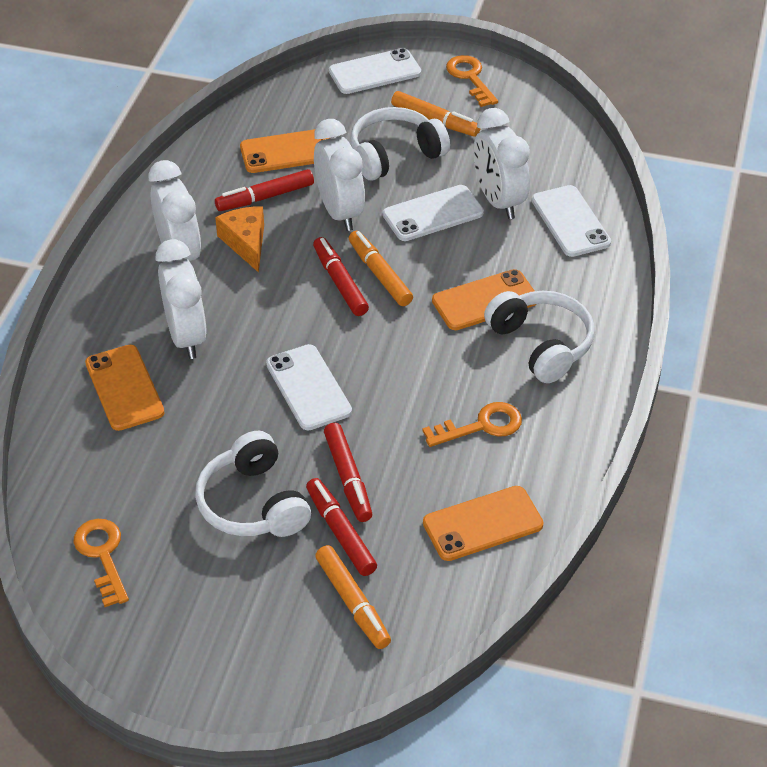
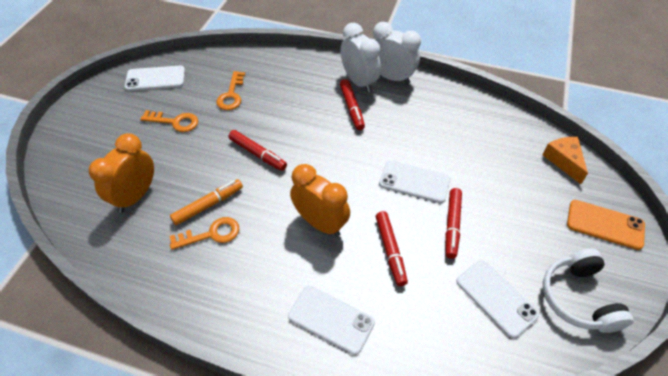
orange clock: 0 -> 2
orange marker: 3 -> 1
orange phone: 4 -> 1
white clock: 4 -> 2
white headphones: 3 -> 1

